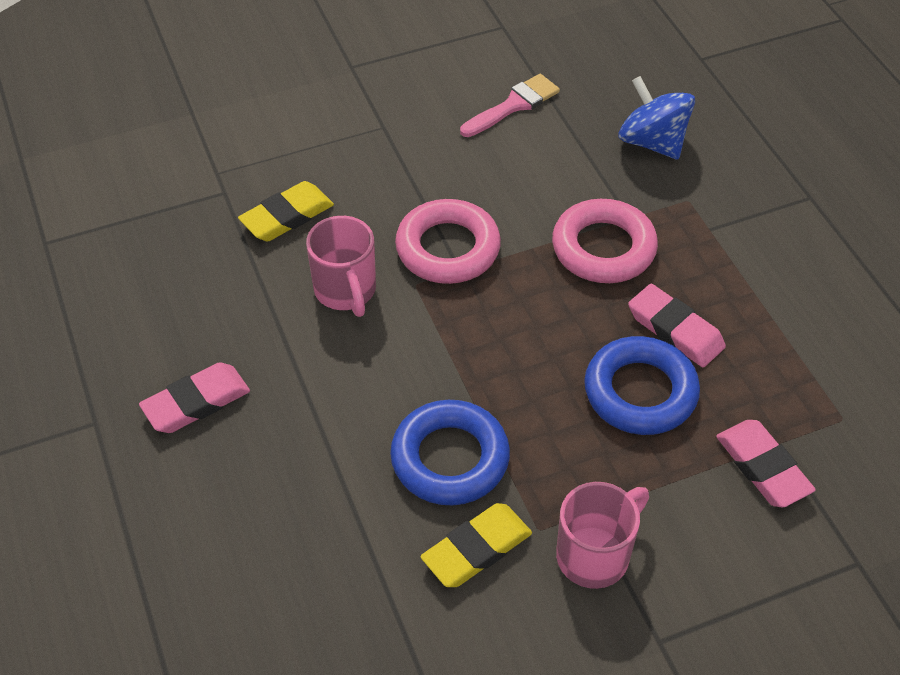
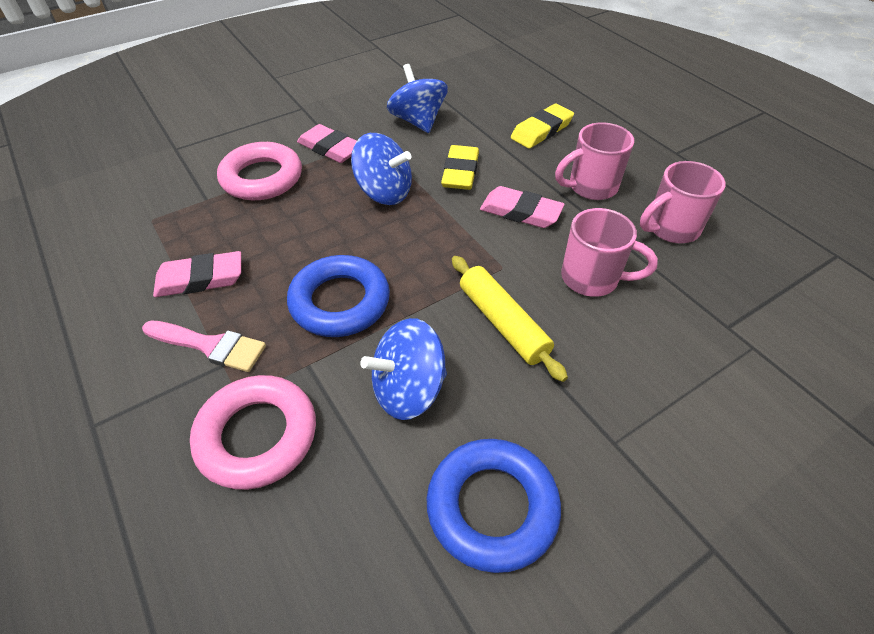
blue spinning top: 1 -> 3
pink mug: 2 -> 3
yellow rolling pin: 0 -> 1

